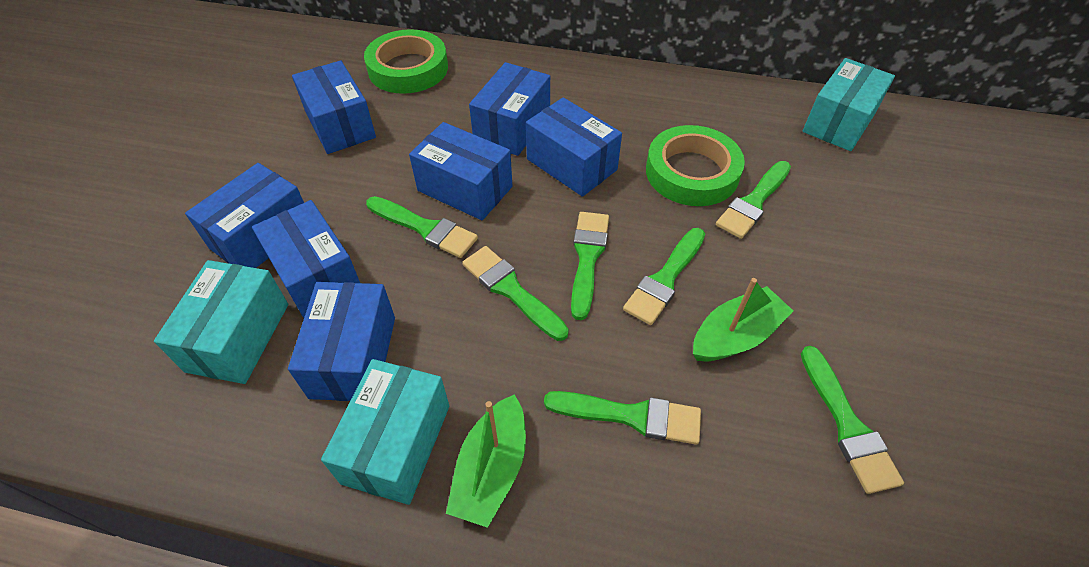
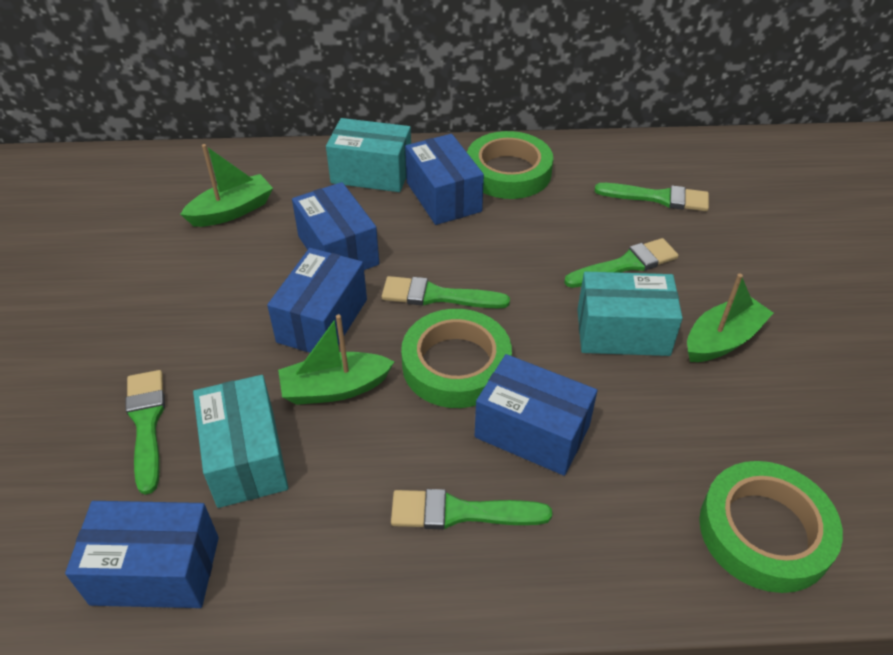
blue box: 7 -> 5
green boat: 2 -> 3
green brush: 7 -> 5
green tape: 2 -> 3

